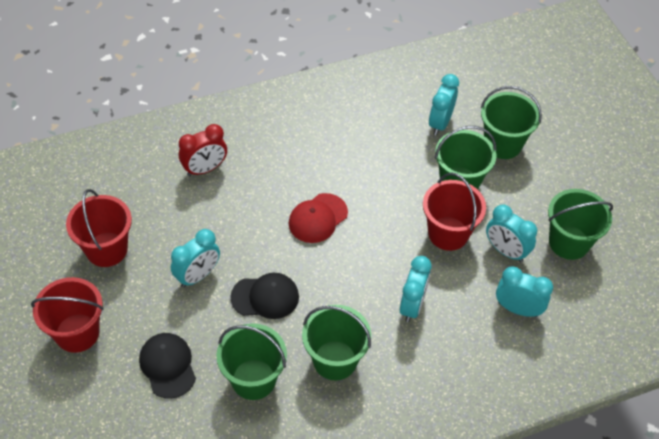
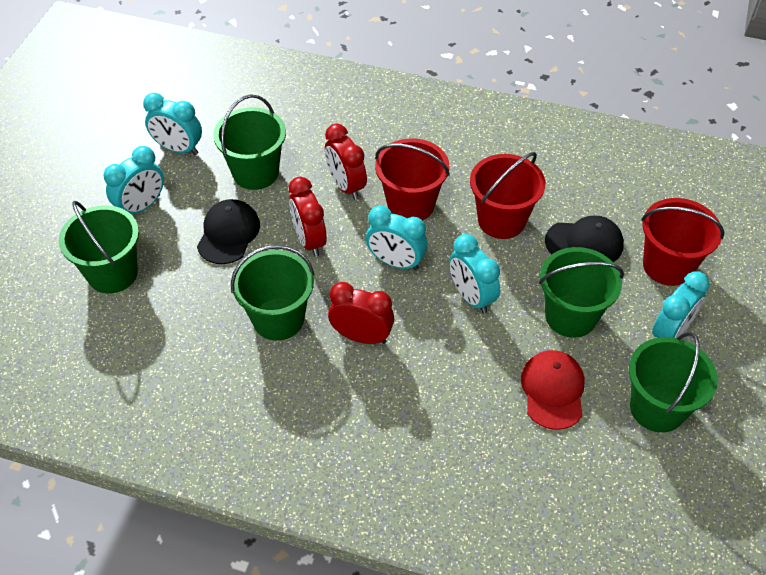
red clock: 1 -> 3

